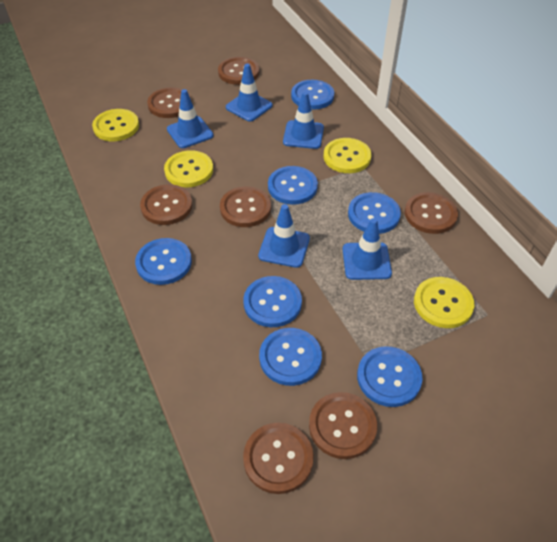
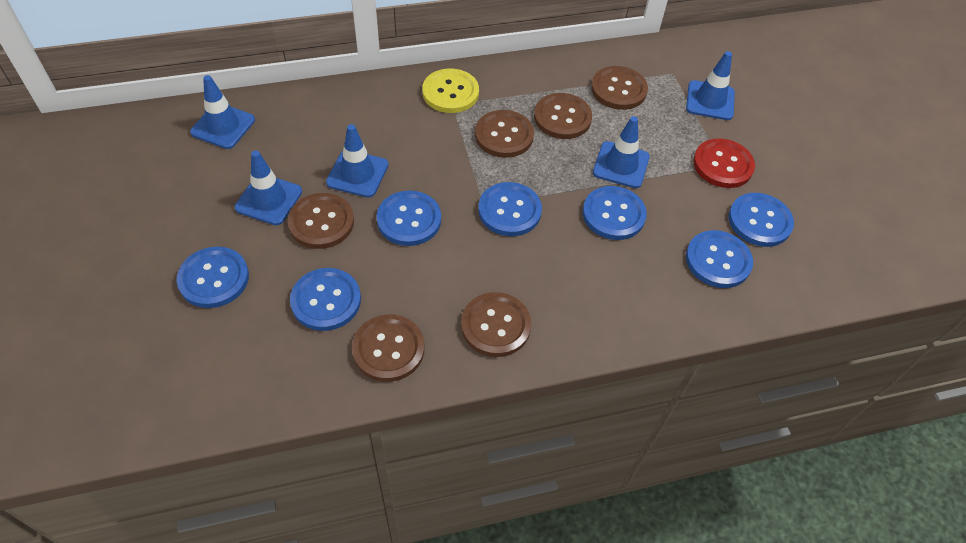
brown button: 7 -> 6
red button: 0 -> 1
yellow button: 4 -> 1

